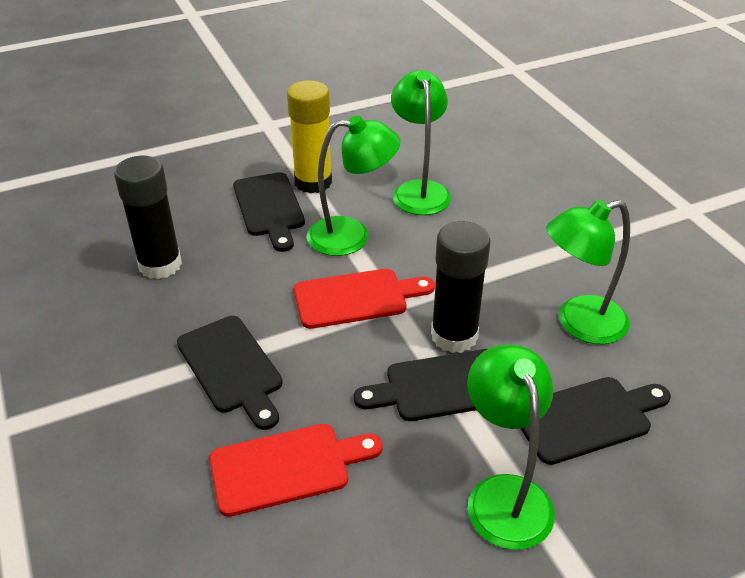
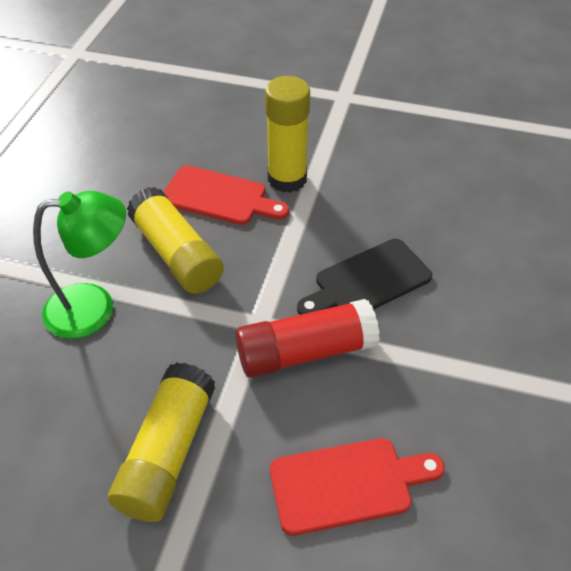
black cutting board: 4 -> 1
black glue stick: 2 -> 0
green lamp: 4 -> 1
red glue stick: 0 -> 1
yellow glue stick: 1 -> 3

